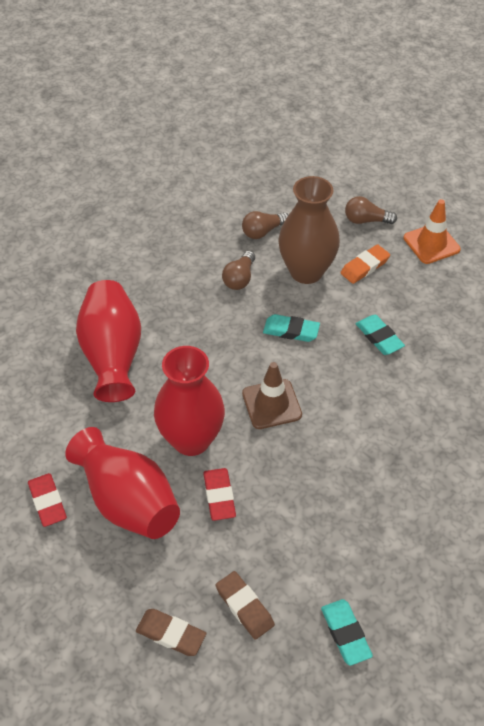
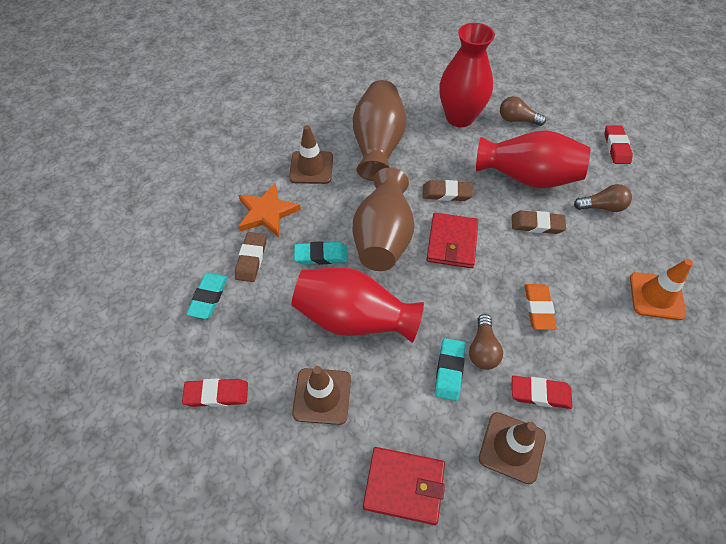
brown eraser: 2 -> 3
brown traffic cone: 1 -> 3
brown vase: 1 -> 2
orange star: 0 -> 1
red eraser: 2 -> 3
red wallet: 0 -> 2

